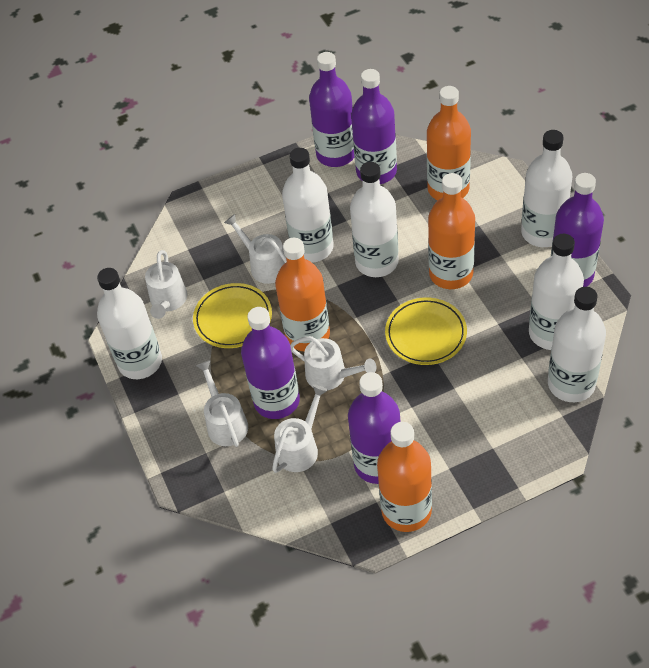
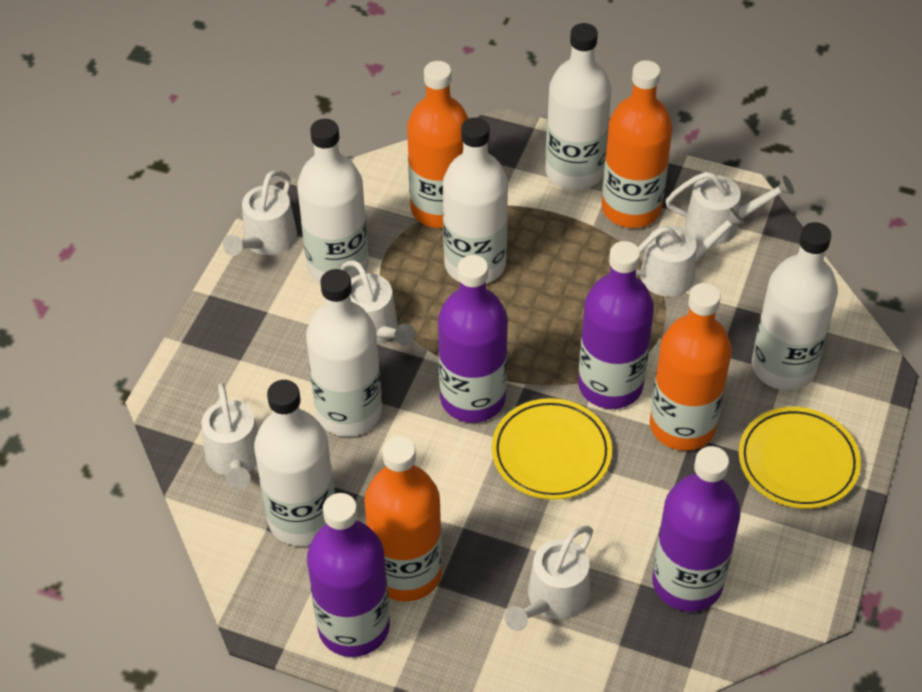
purple bottle: 5 -> 4
white watering can: 5 -> 6

